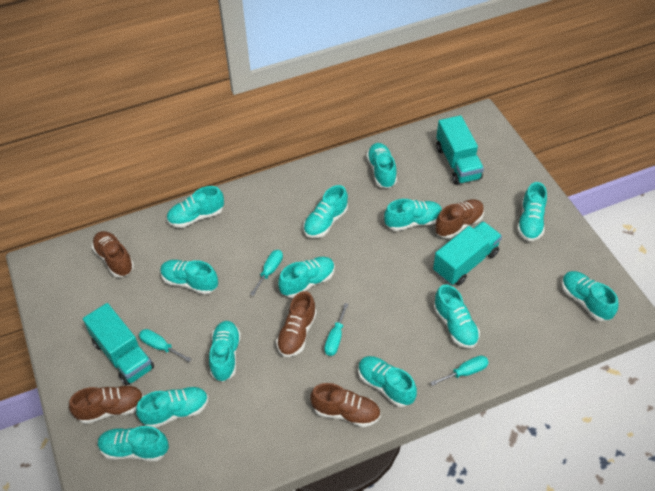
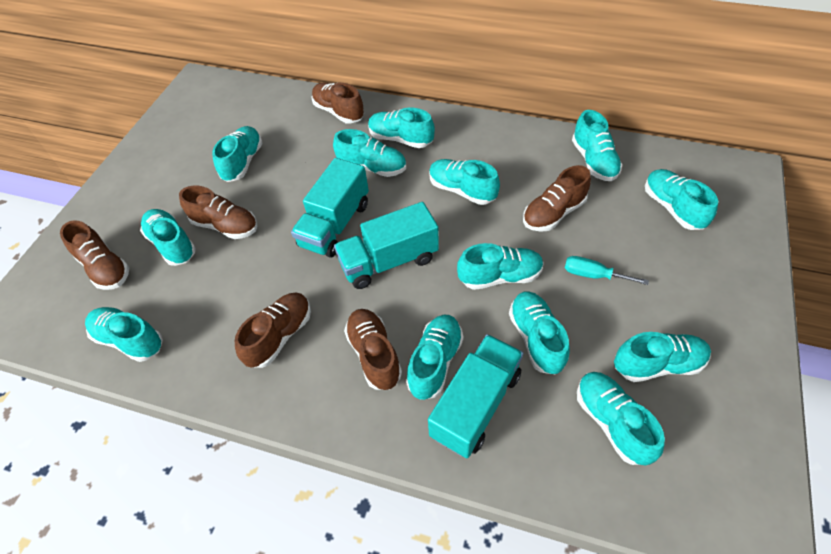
brown shoe: 5 -> 6
turquoise screwdriver: 4 -> 1

